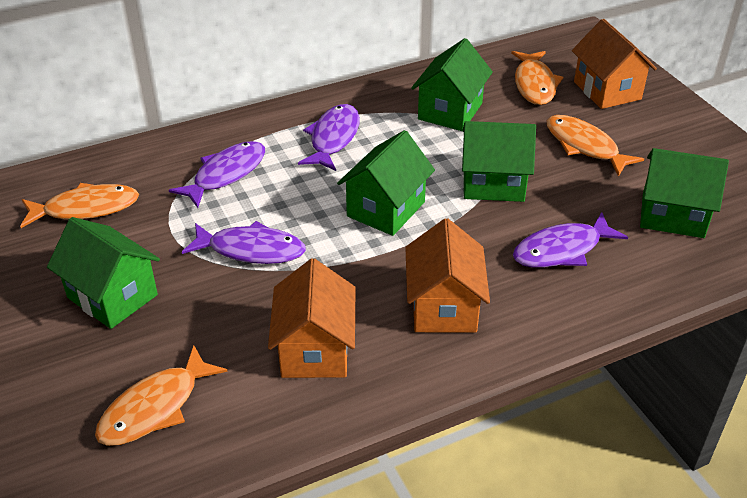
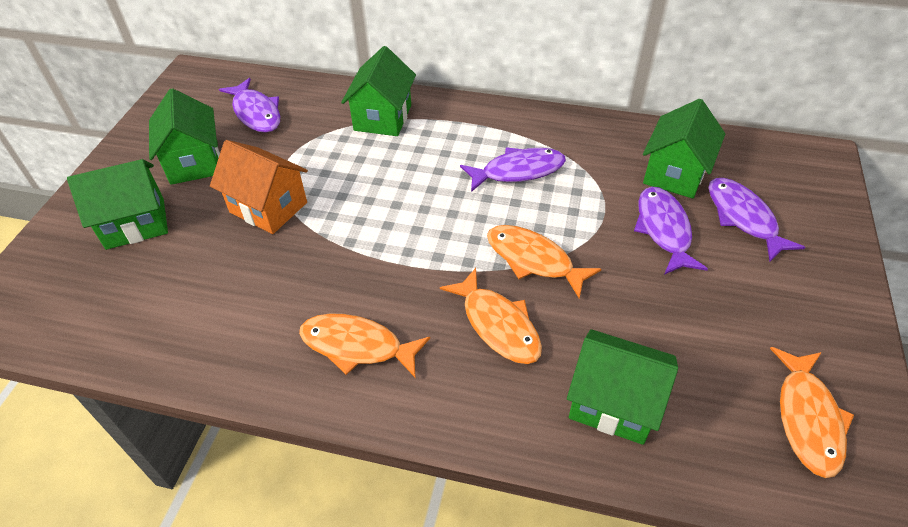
orange house: 3 -> 1

